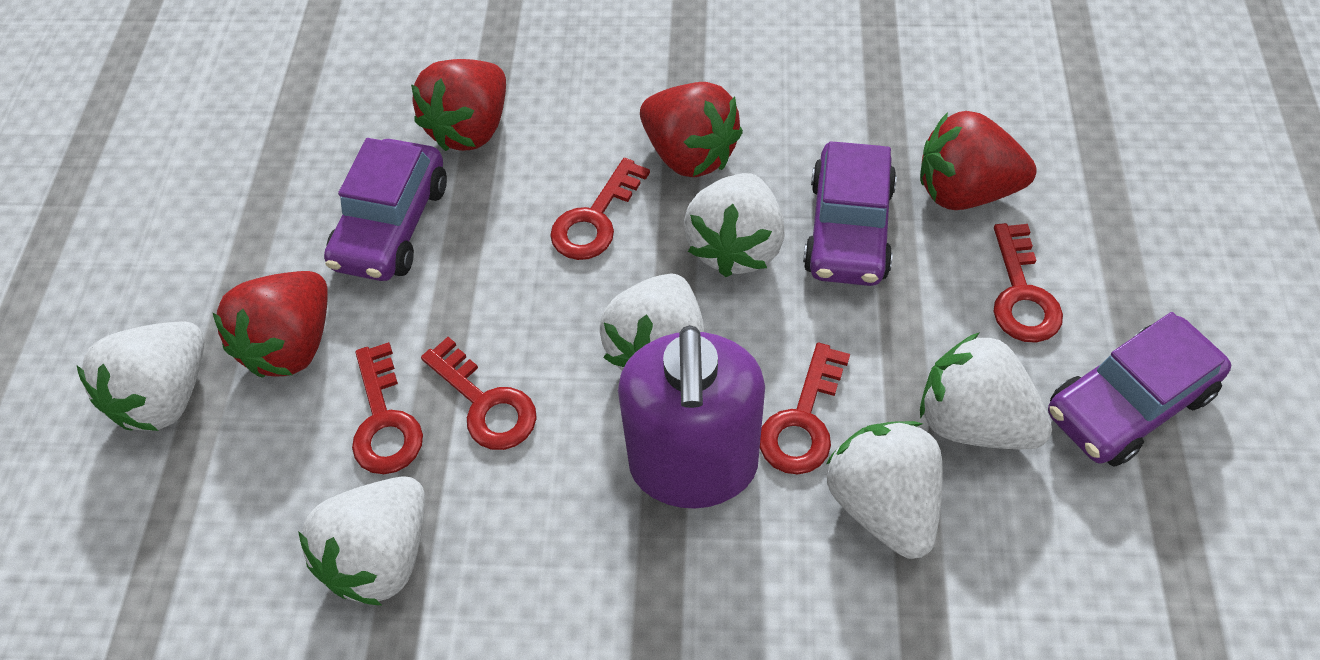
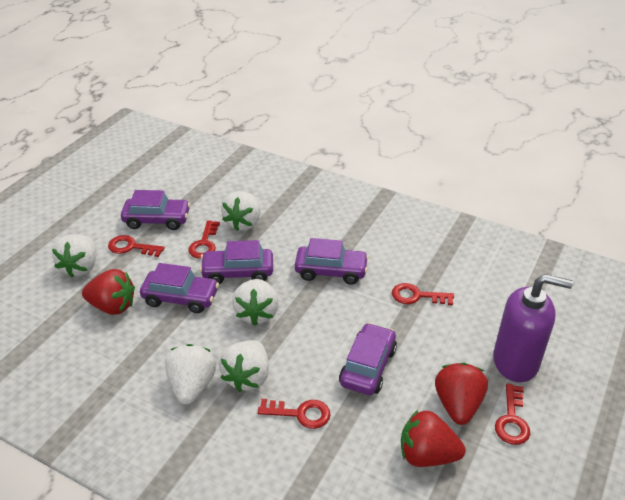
purple car: 3 -> 5
red strawberry: 4 -> 3
white strawberry: 6 -> 5

